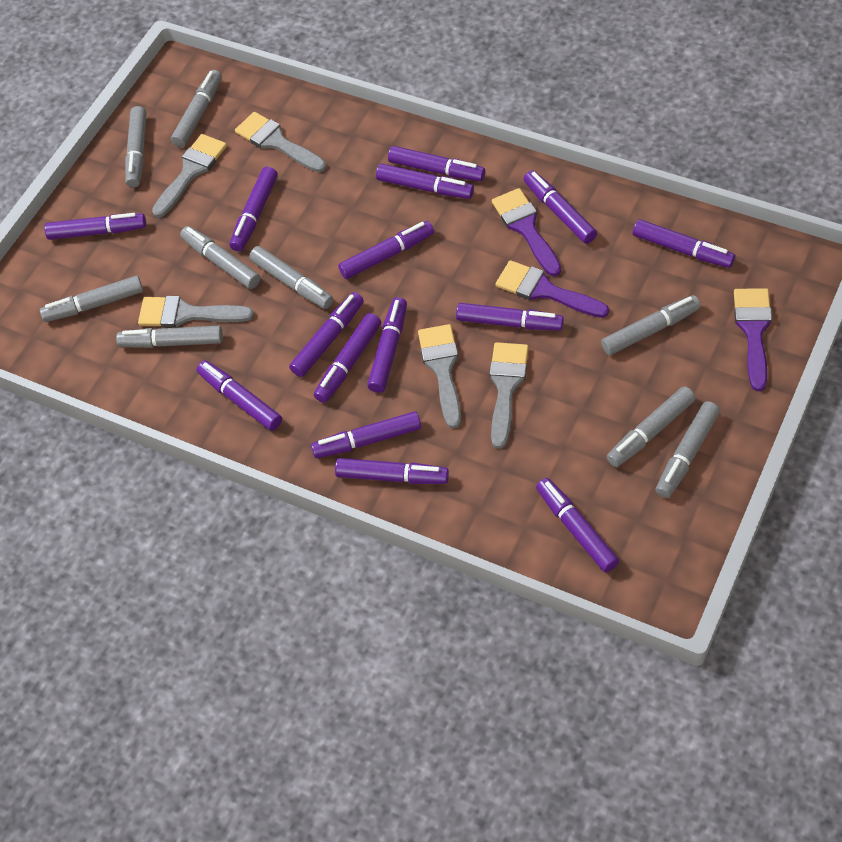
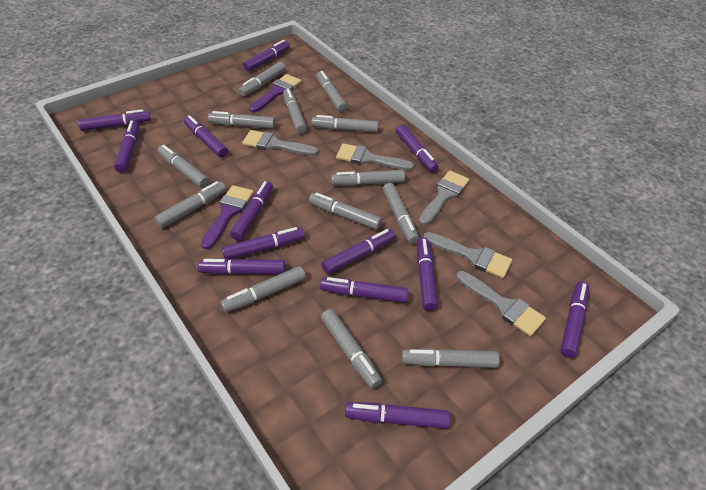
grey marker: 9 -> 13
purple brush: 3 -> 2
purple marker: 15 -> 13

